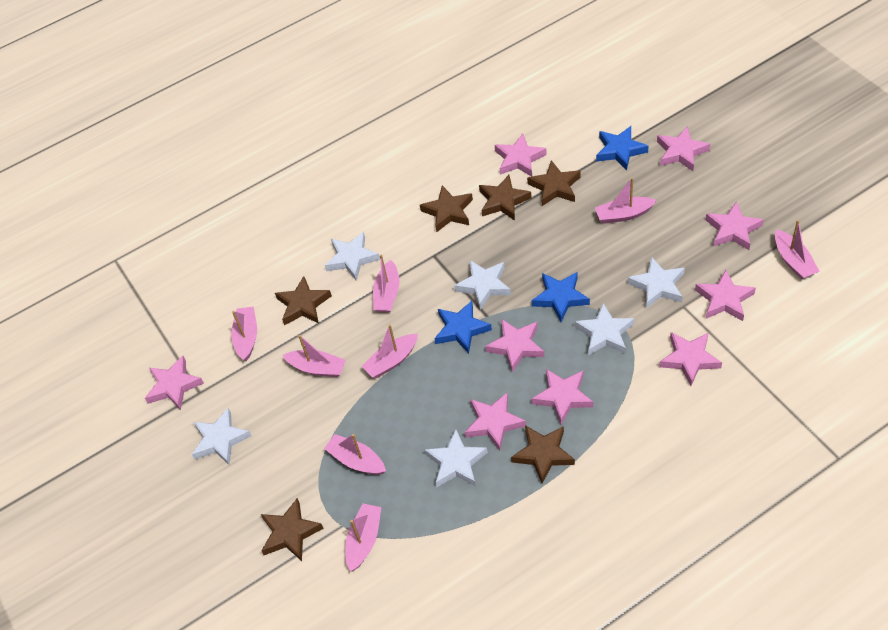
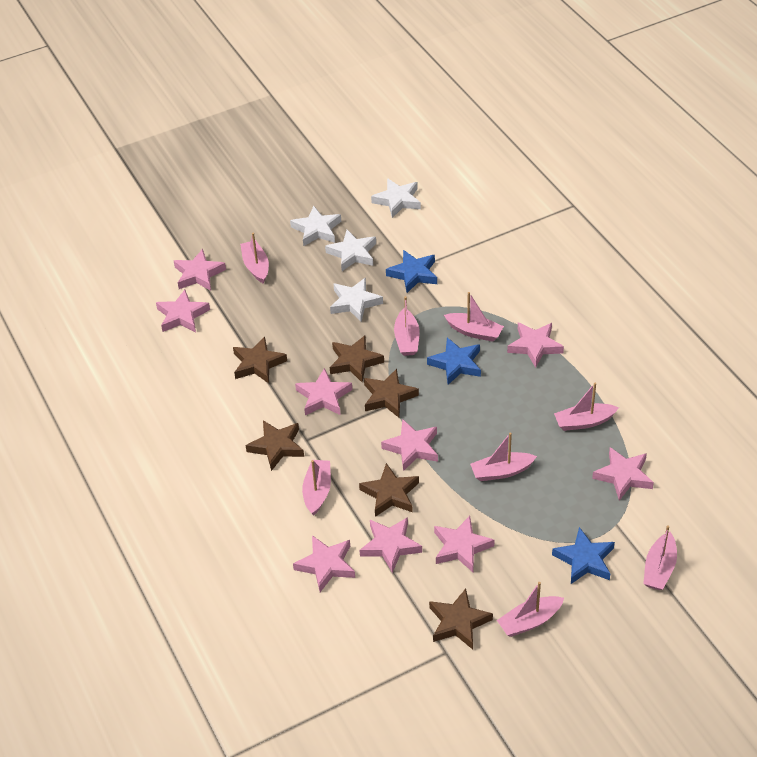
white star: 6 -> 4

